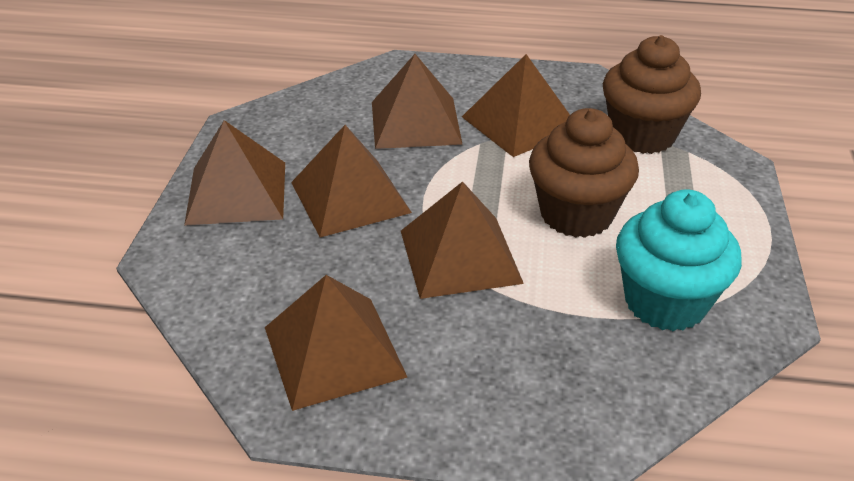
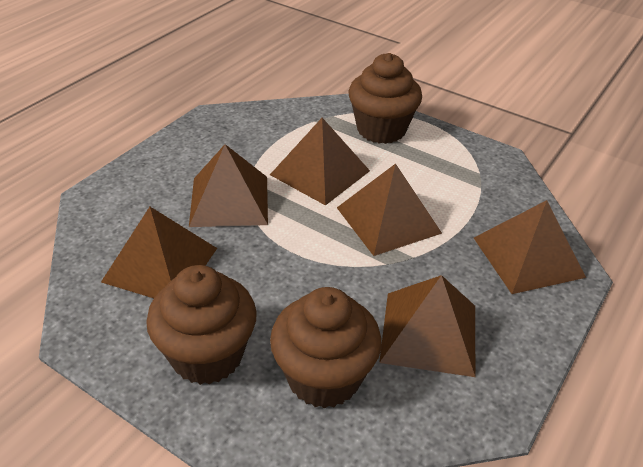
brown cupcake: 2 -> 3
turquoise cupcake: 1 -> 0

